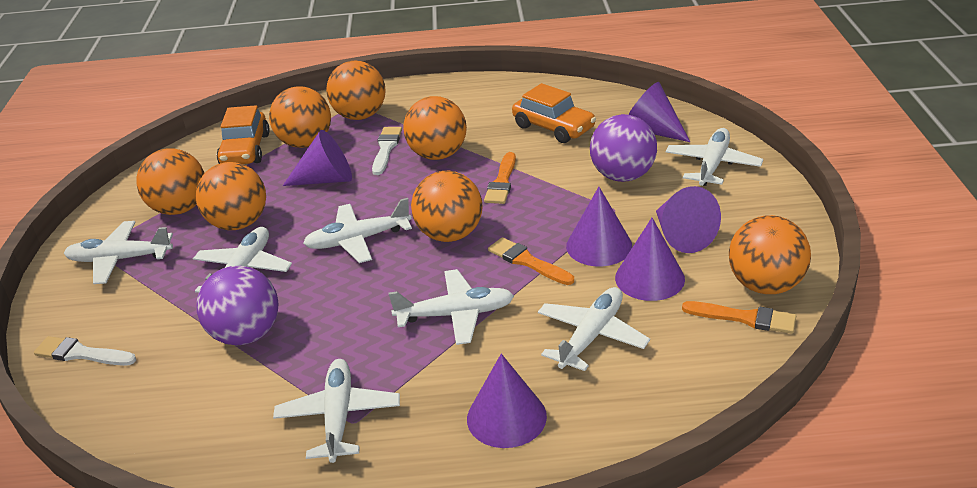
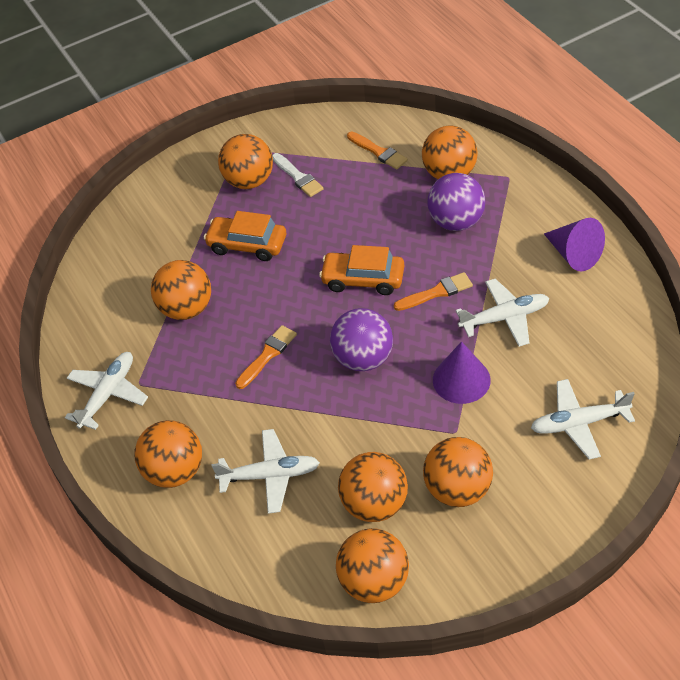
purple cone: 6 -> 2
white brush: 2 -> 1
white plane: 7 -> 4

